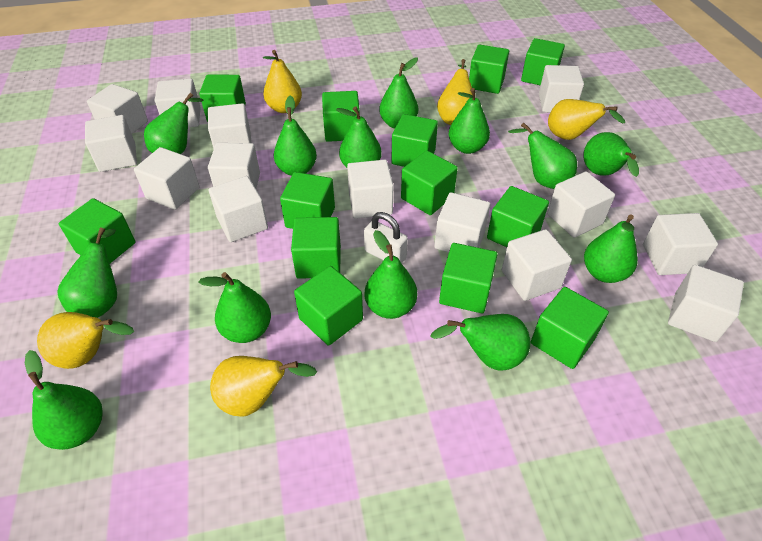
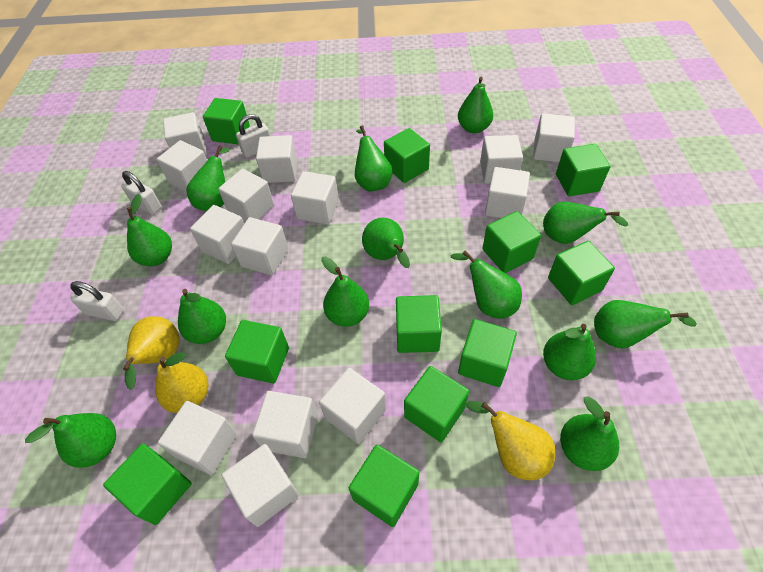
green cube: 13 -> 11
white padlock: 1 -> 3
yellow pear: 5 -> 3

